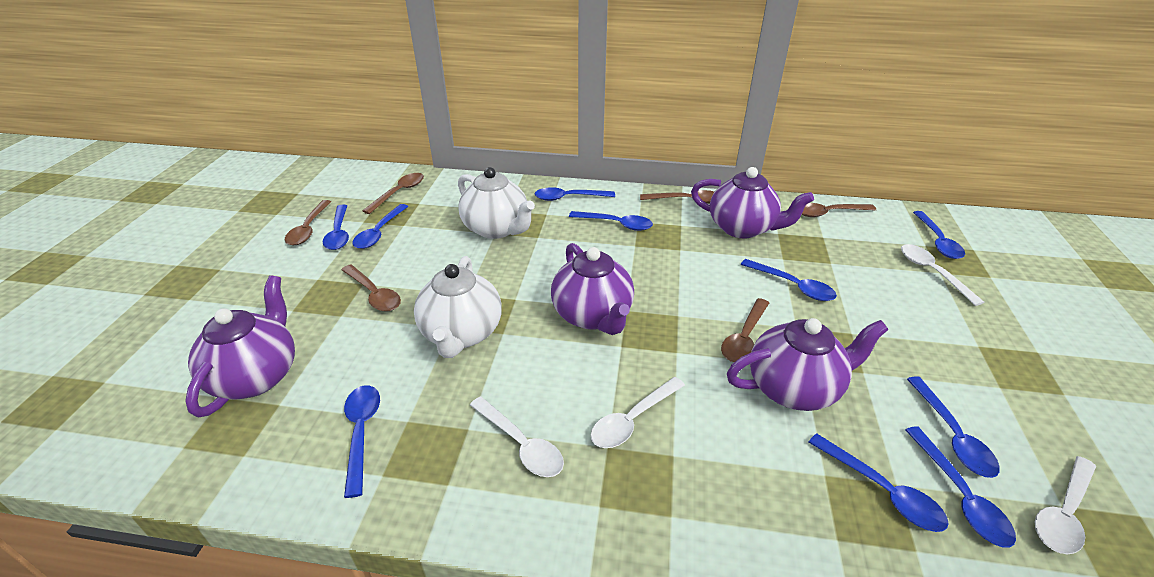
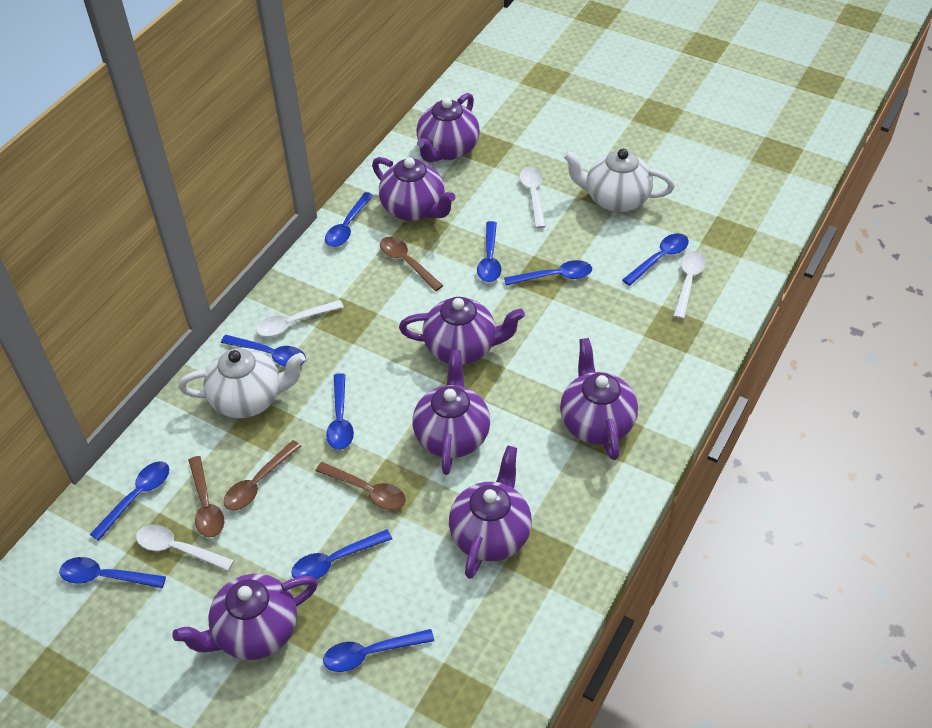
brown spoon: 6 -> 4
purple teapot: 4 -> 7

